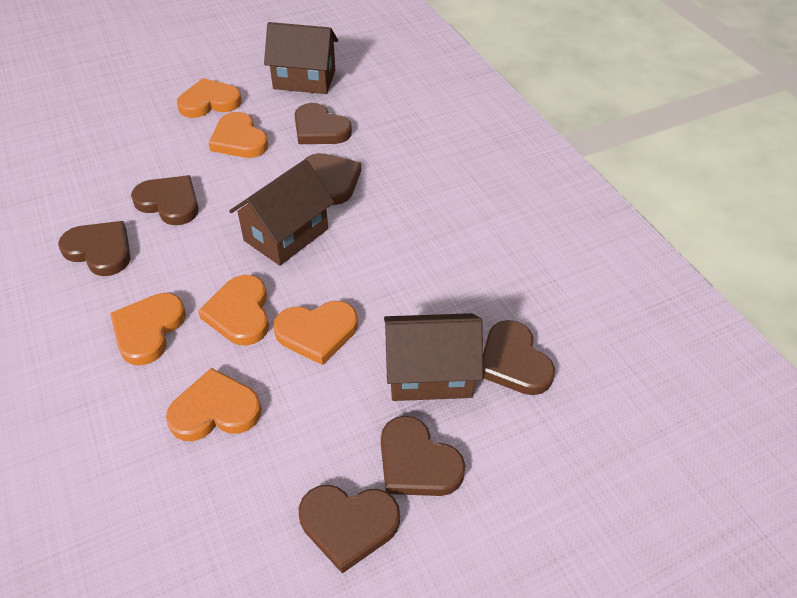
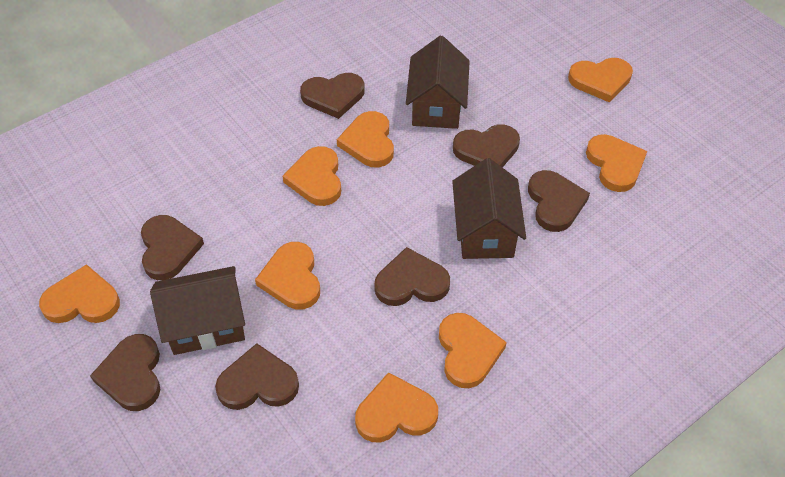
orange heart: 6 -> 8

